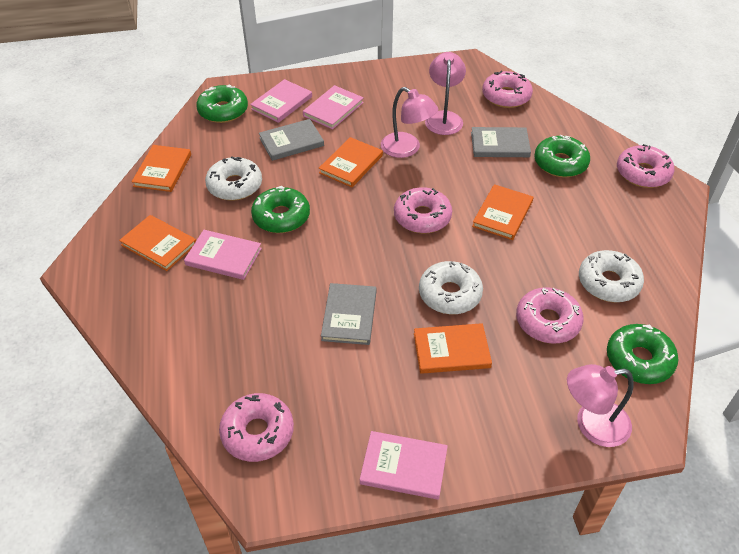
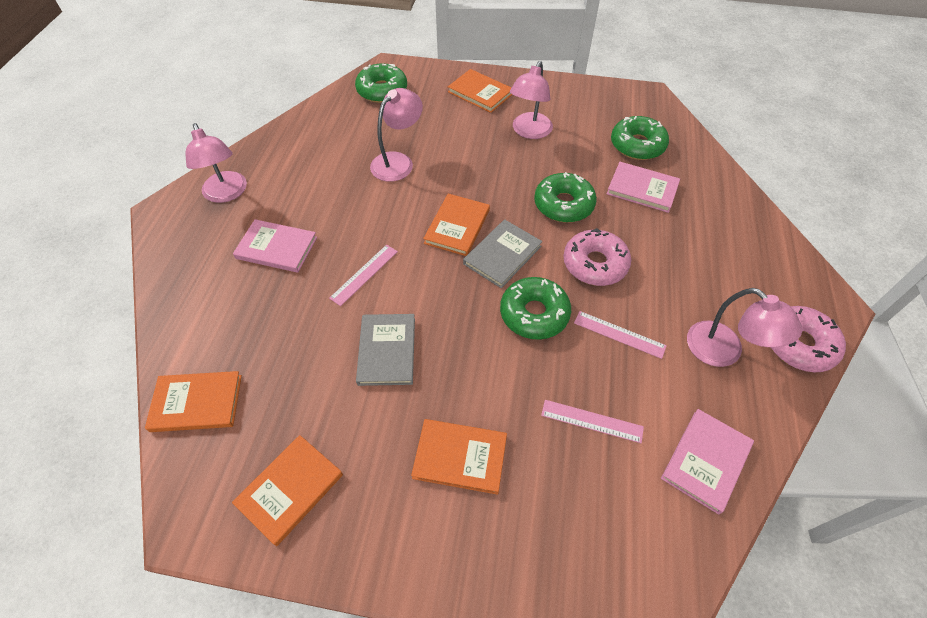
grey book: 3 -> 2
pink book: 4 -> 3
pink donut: 5 -> 2
pink lamp: 3 -> 4
pink ruler: 0 -> 3
white donut: 3 -> 0

